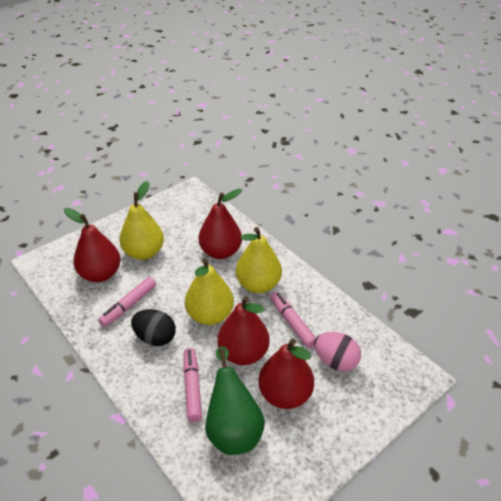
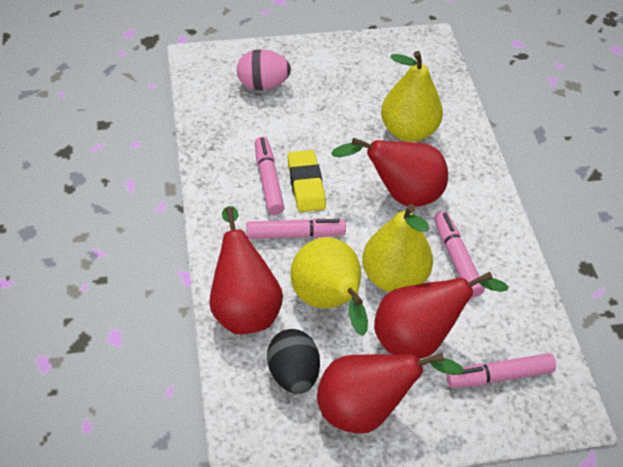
green pear: 1 -> 0
pink marker: 3 -> 4
yellow eraser: 0 -> 1

